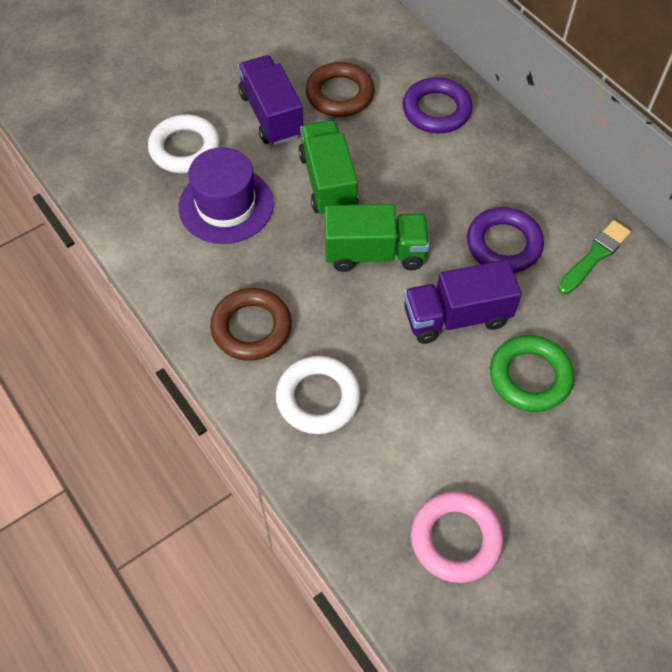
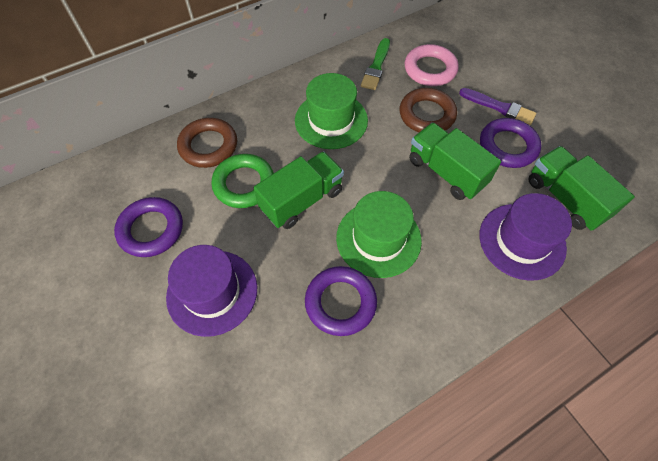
green hat: 0 -> 2
green truck: 2 -> 3
purple brush: 0 -> 1
purple hat: 1 -> 2
purple ring: 2 -> 3
purple truck: 2 -> 0
white ring: 2 -> 0

